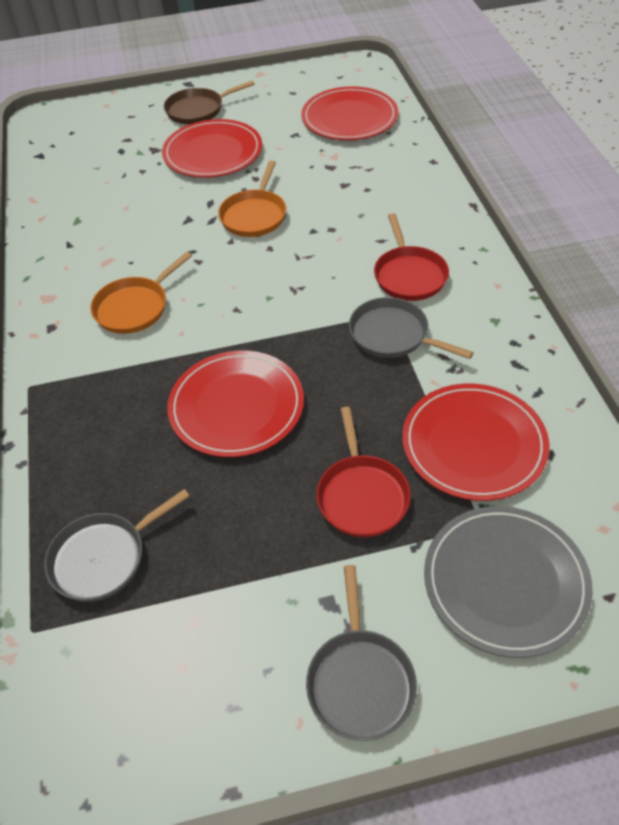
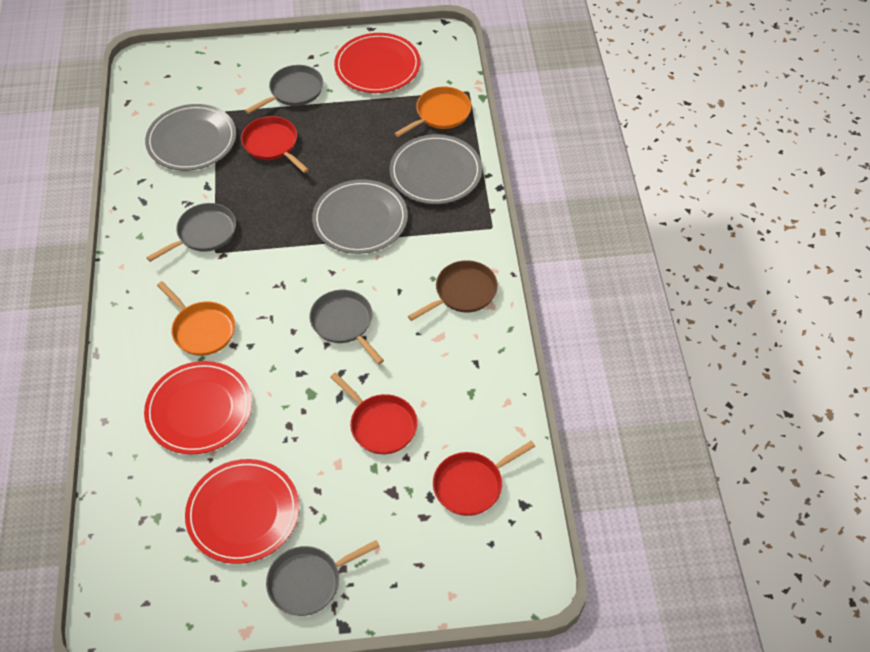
grey pan: 3 -> 4
grey plate: 1 -> 3
red pan: 2 -> 3
red plate: 4 -> 3

